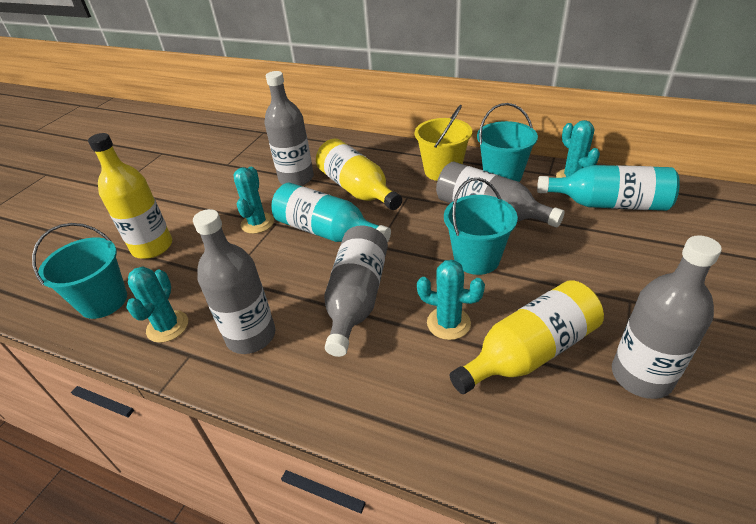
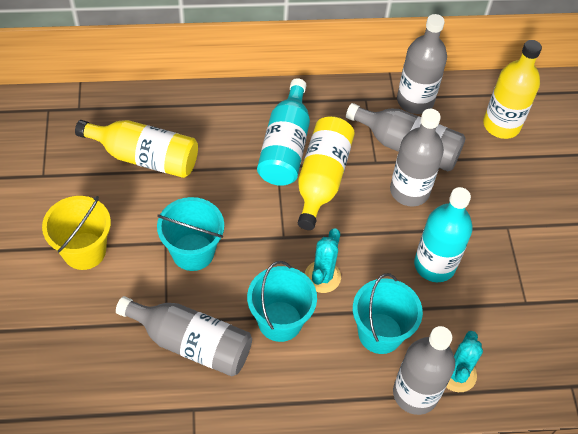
turquoise cactus: 4 -> 2

